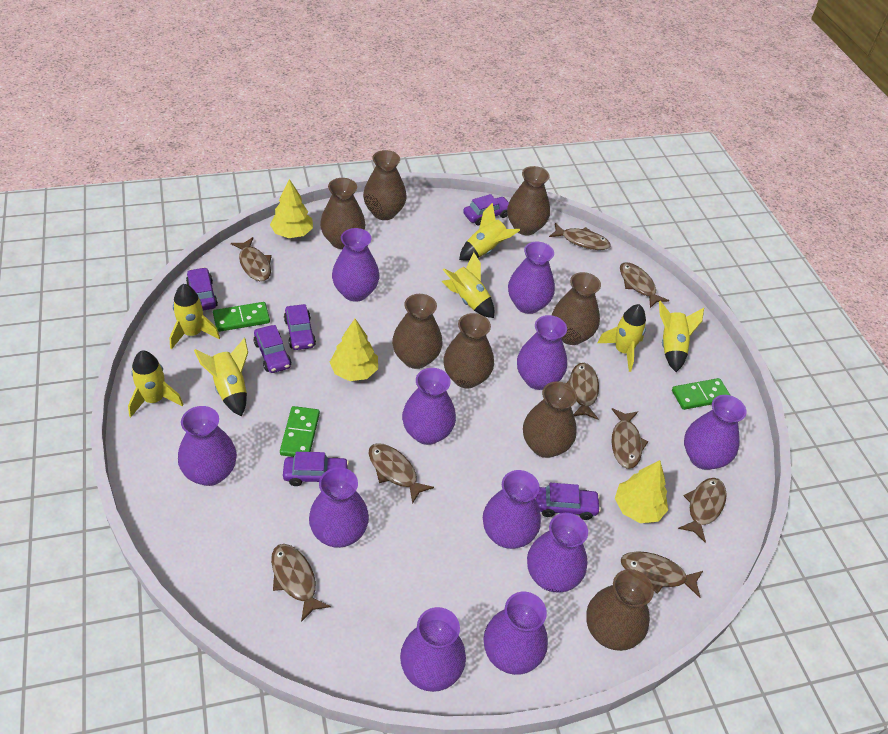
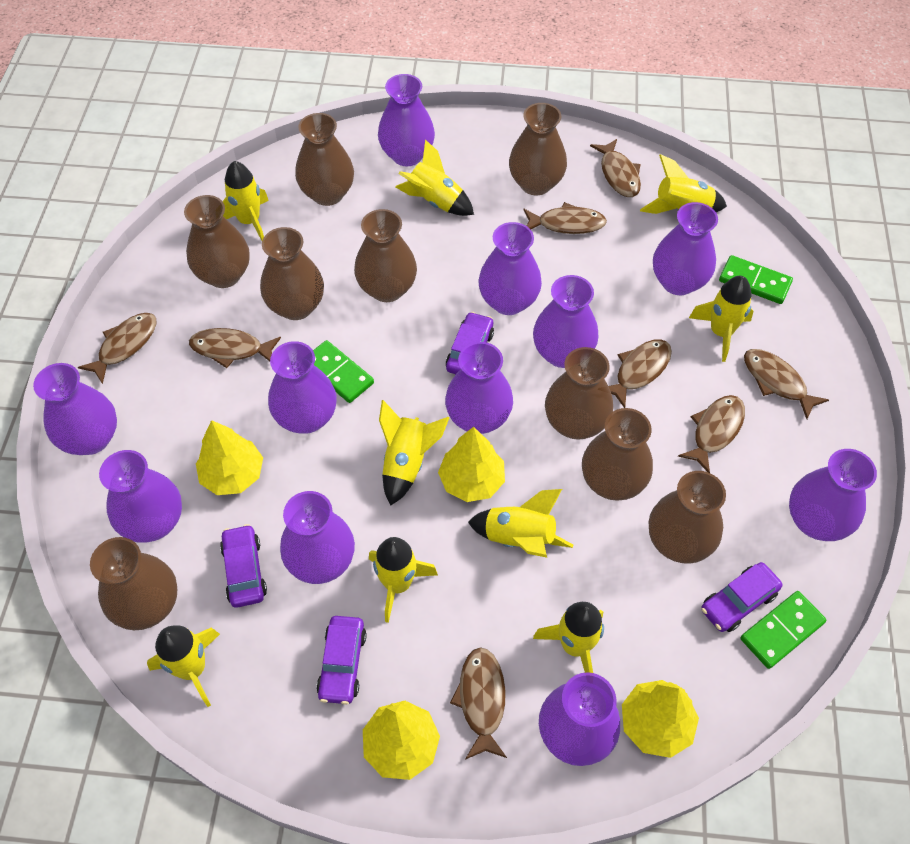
brown fish: 9 -> 8
brown vase: 8 -> 9
purple car: 6 -> 4
yellow rocket: 7 -> 9
yellow tree: 3 -> 4

